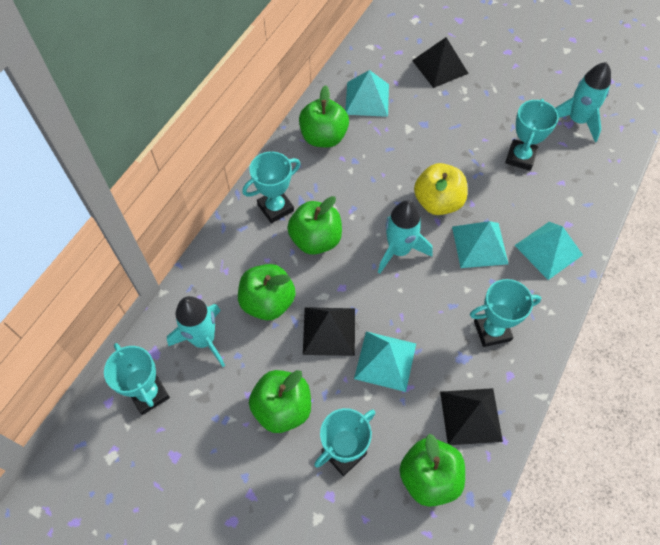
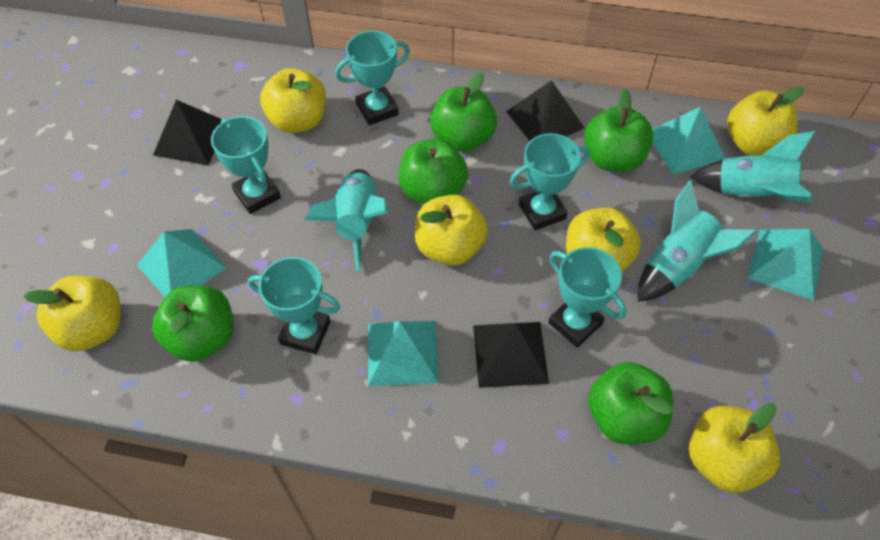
yellow apple: 1 -> 6

